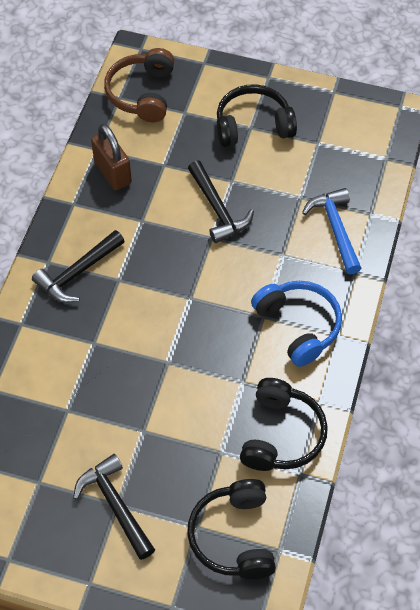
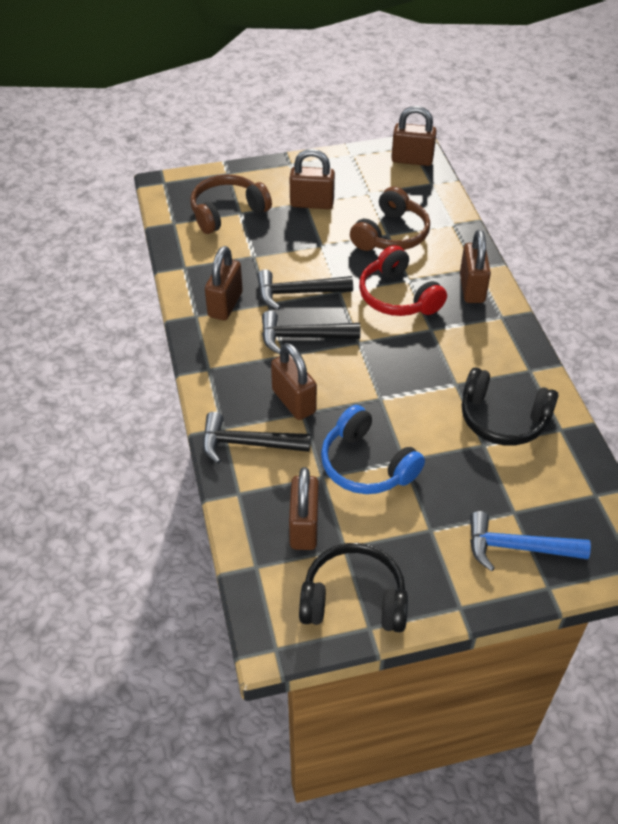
black headphones: 3 -> 2
brown headphones: 1 -> 2
brown padlock: 1 -> 6
red headphones: 0 -> 1

